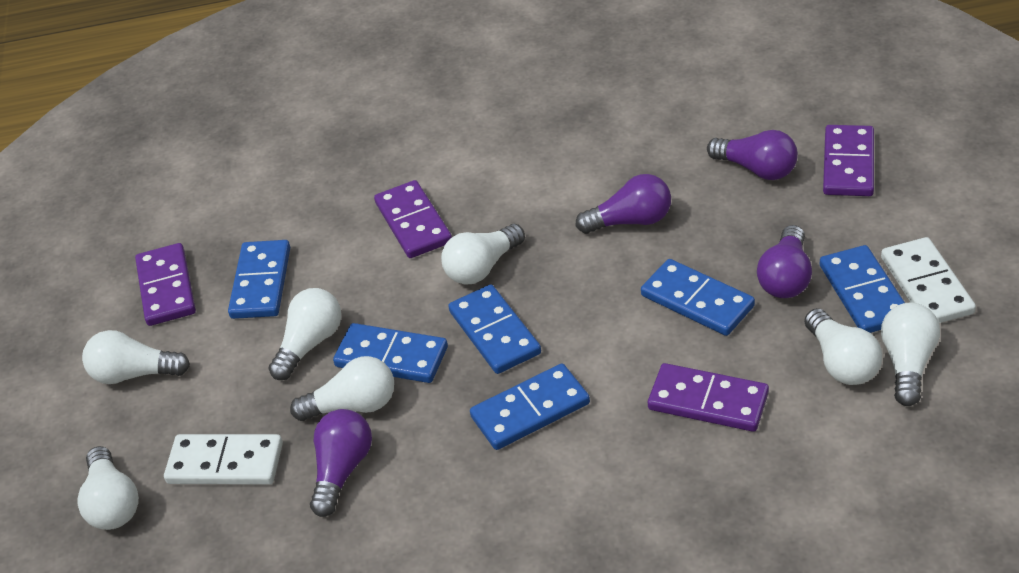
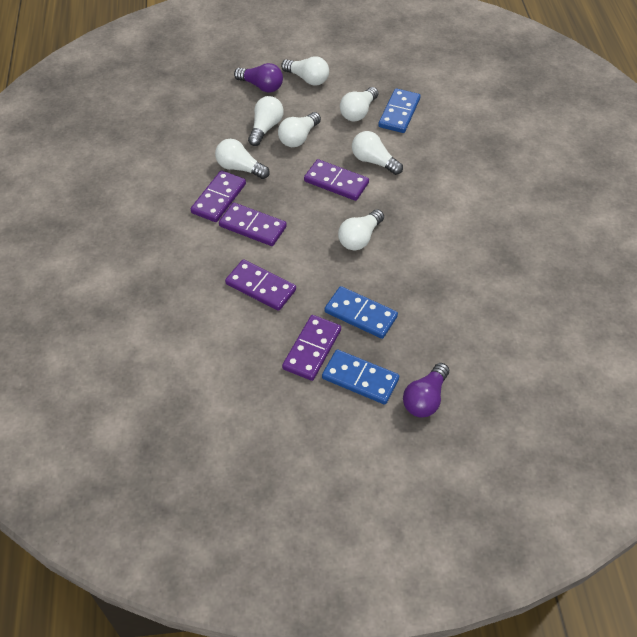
blue domino: 6 -> 3
purple domino: 4 -> 5
purple light bulb: 4 -> 2
white domino: 2 -> 0

